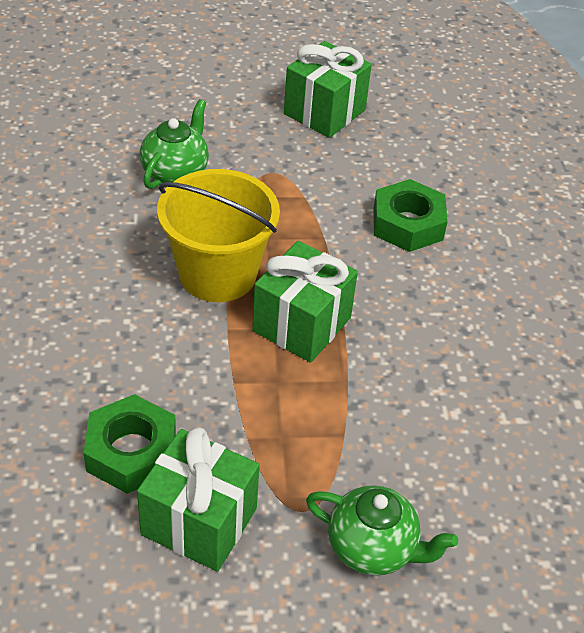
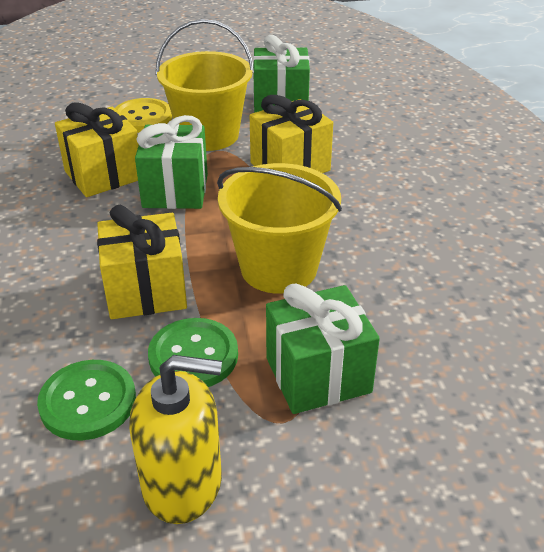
green button: 0 -> 2
green nut: 2 -> 0
green teapot: 2 -> 0
yellow bucket: 1 -> 2
yellow button: 0 -> 1
yellow gift: 0 -> 3
yellow soap dispenser: 0 -> 1

